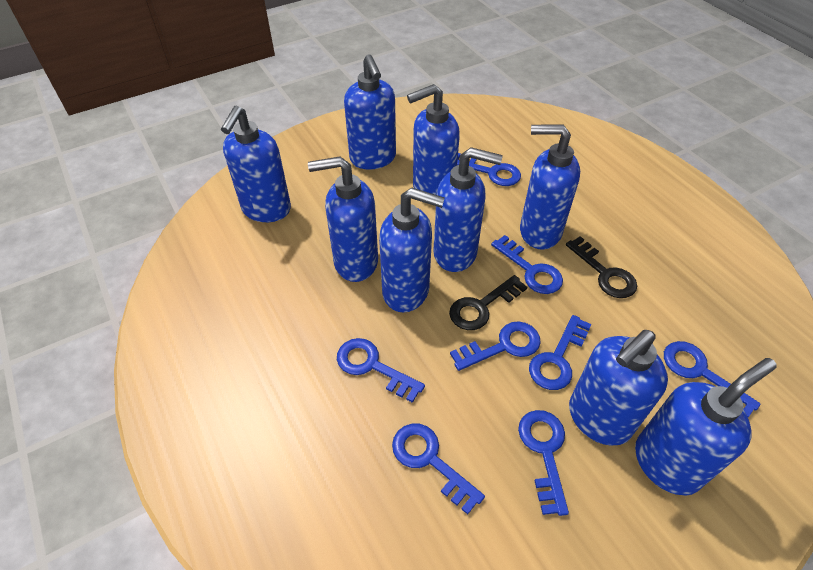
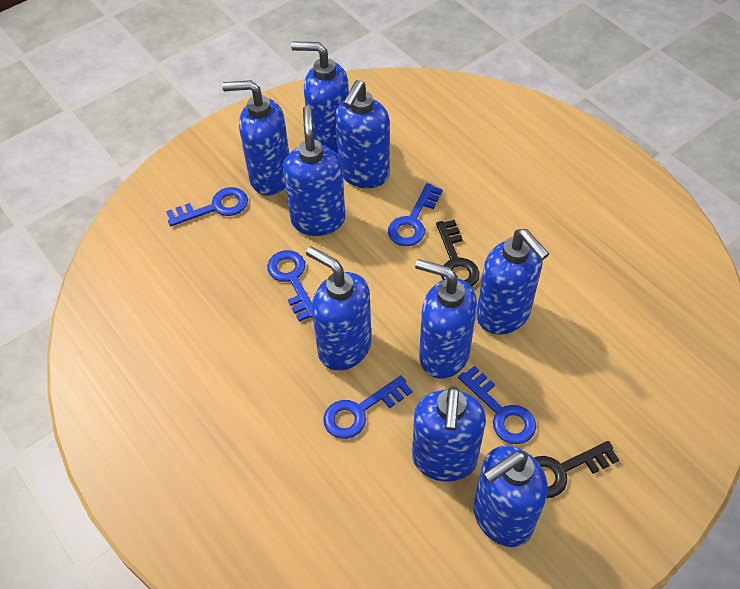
blue key: 8 -> 5

